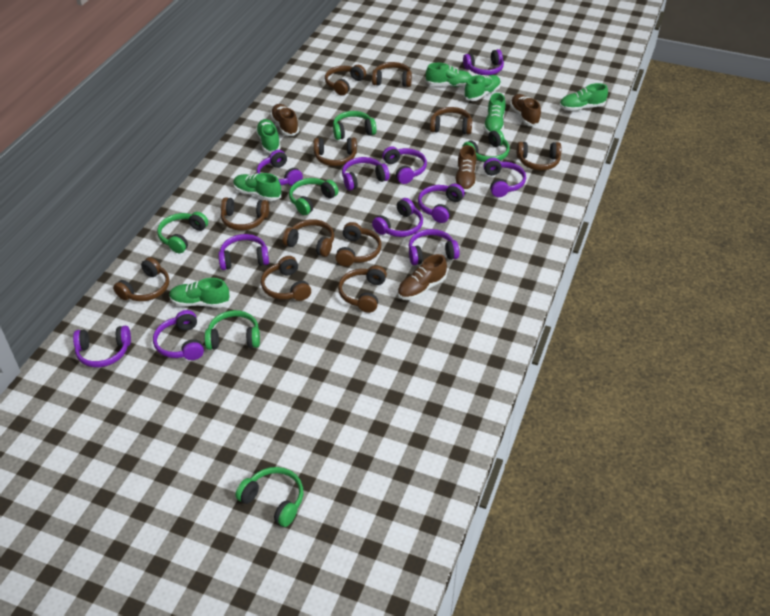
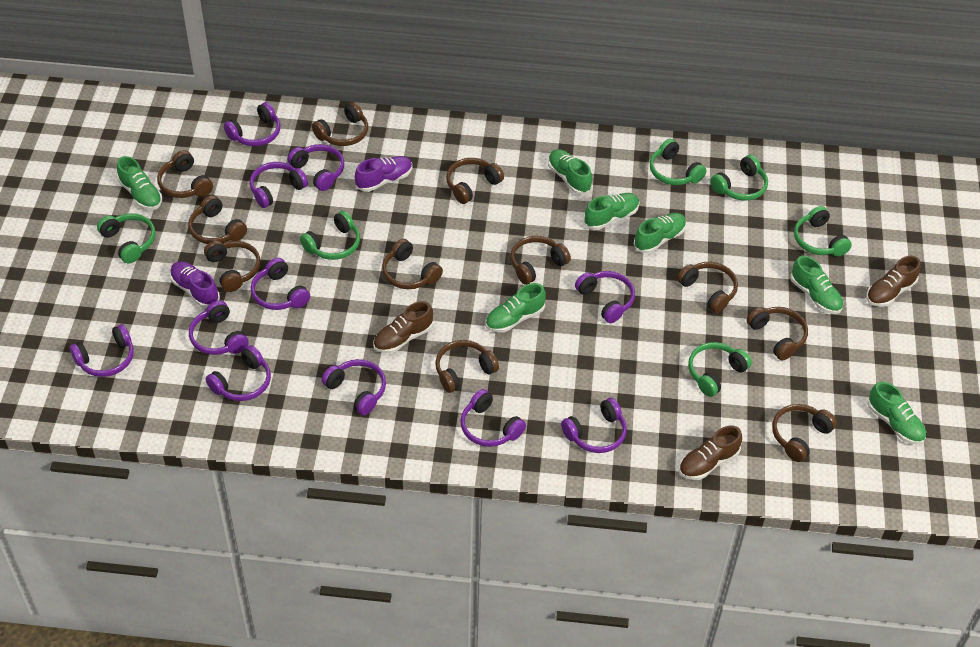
brown shoe: 4 -> 3
purple shoe: 0 -> 2

